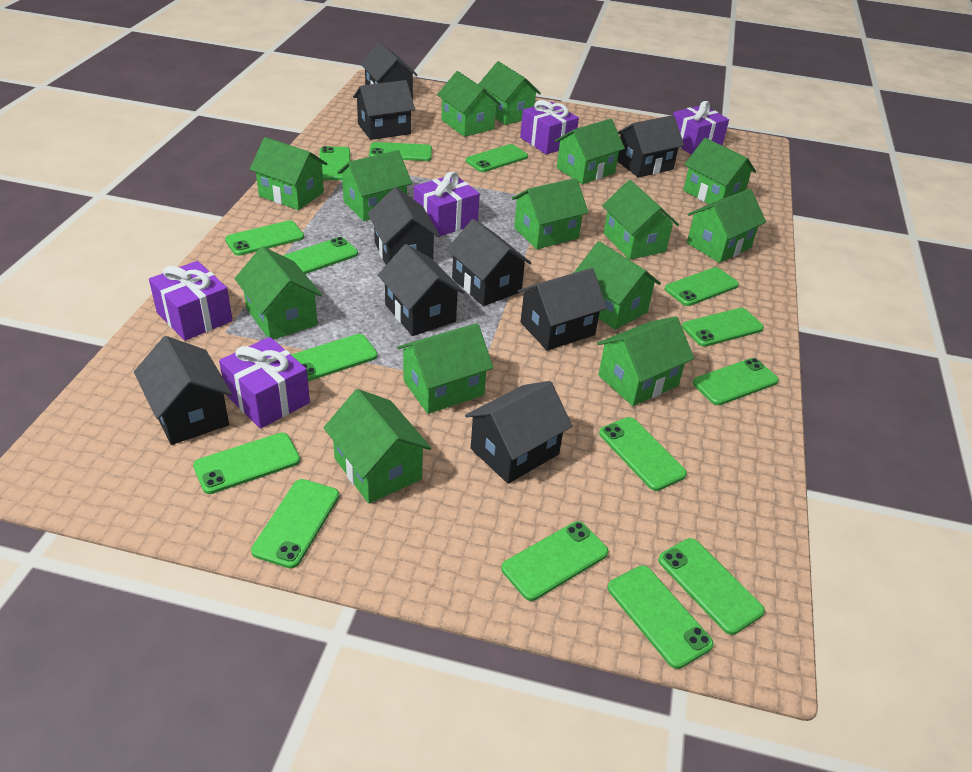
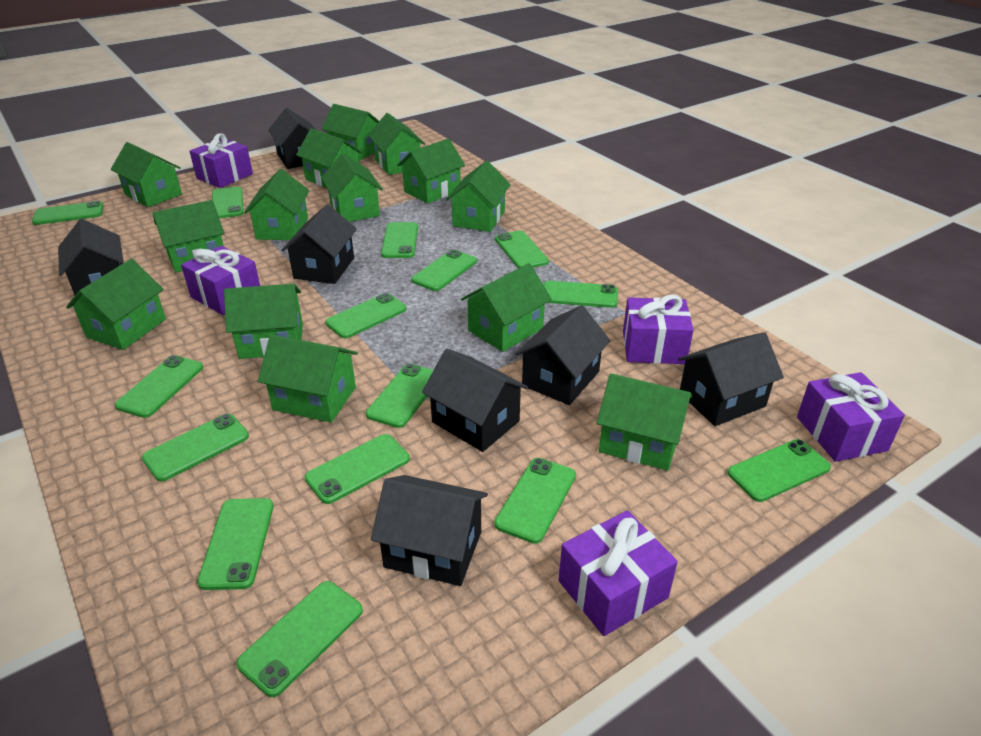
black house: 9 -> 7

